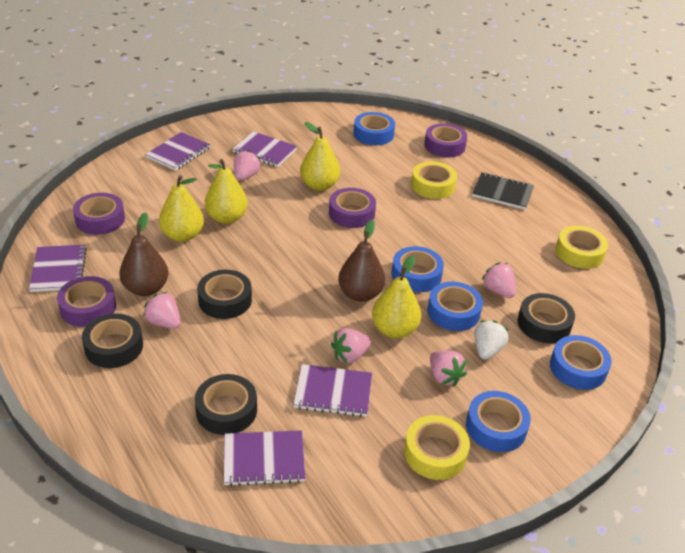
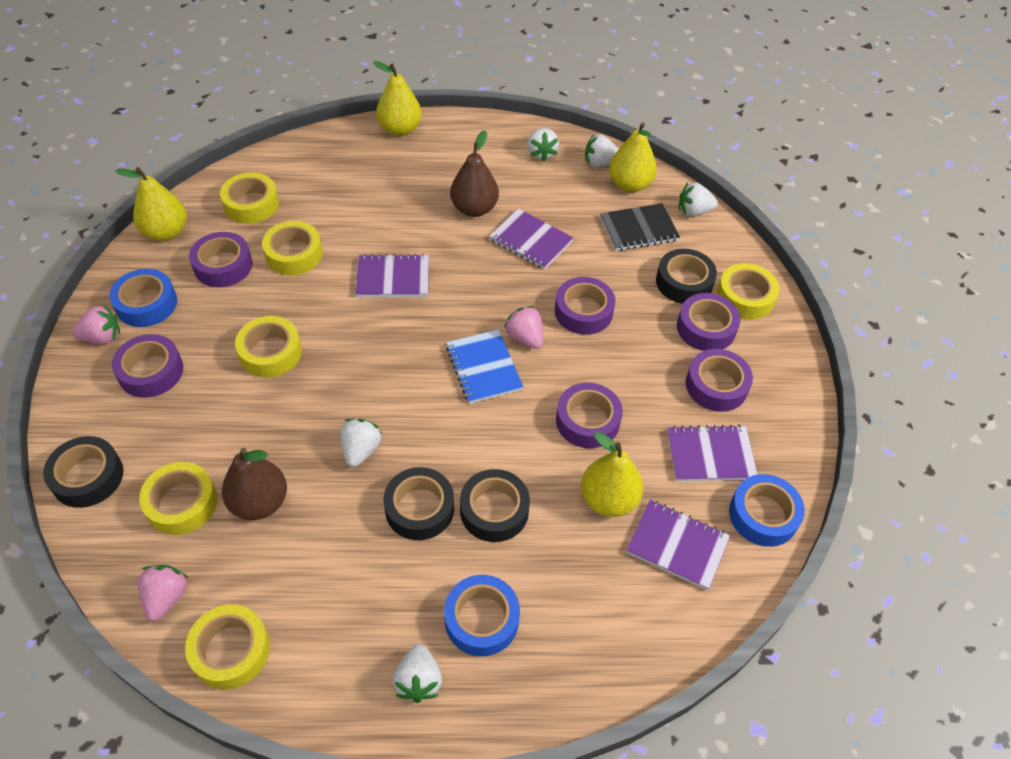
blue notebook: 0 -> 1
blue tape: 5 -> 3
pink strawberry: 5 -> 3
purple notebook: 5 -> 4
purple tape: 4 -> 6
white strawberry: 1 -> 5
yellow tape: 3 -> 6

